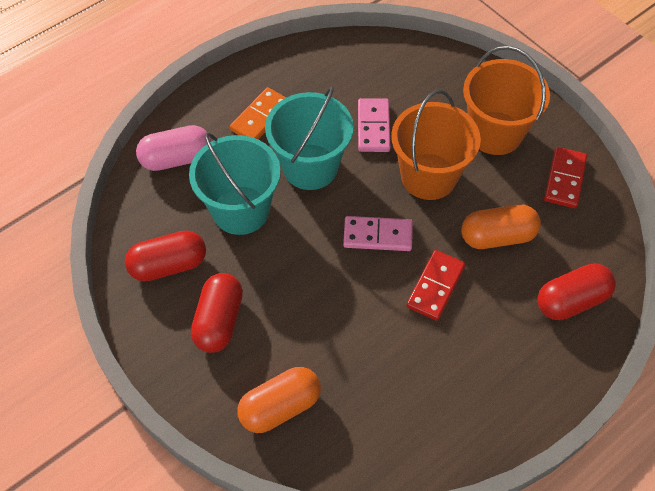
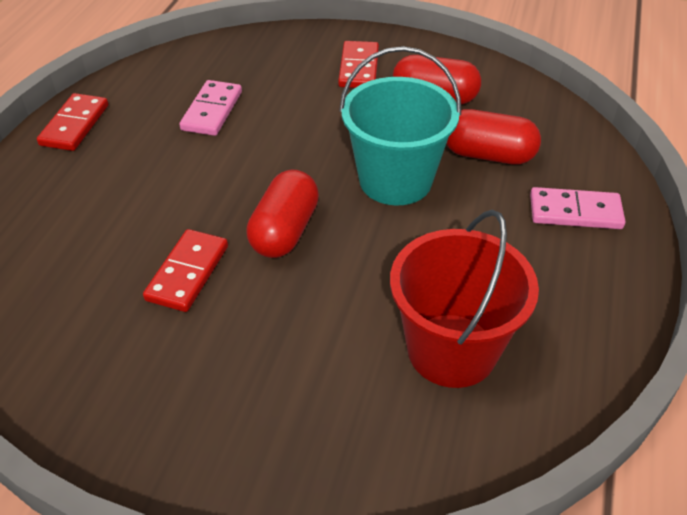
orange bucket: 2 -> 0
orange capsule: 2 -> 0
orange domino: 1 -> 0
pink capsule: 1 -> 0
red bucket: 0 -> 1
red domino: 2 -> 3
turquoise bucket: 2 -> 1

